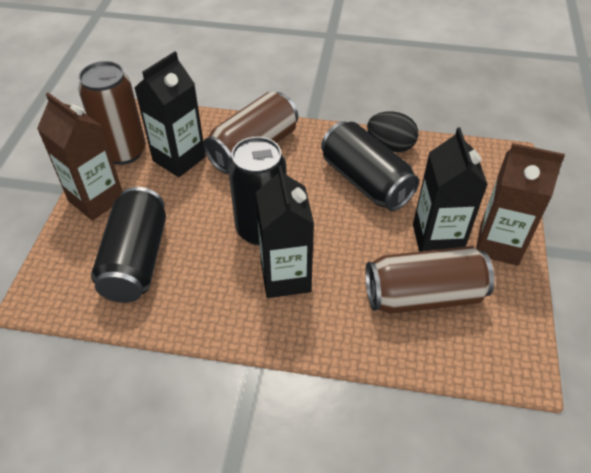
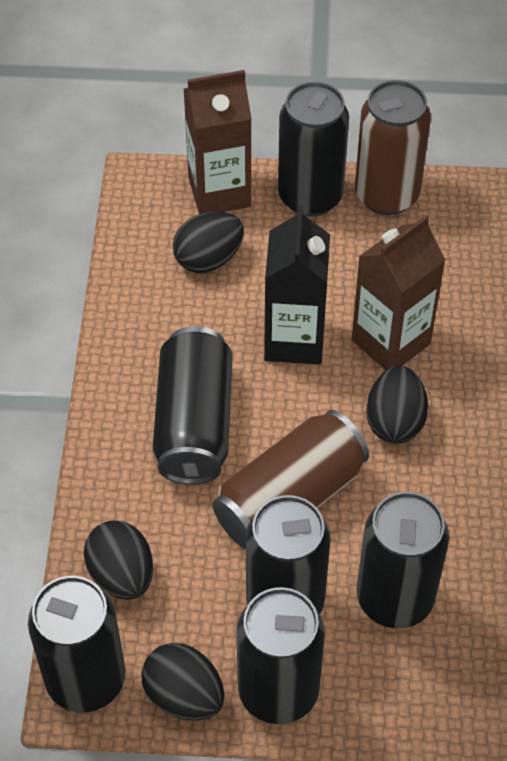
black can: 3 -> 6
black carton: 3 -> 1
black egg: 1 -> 4
brown can: 3 -> 2

